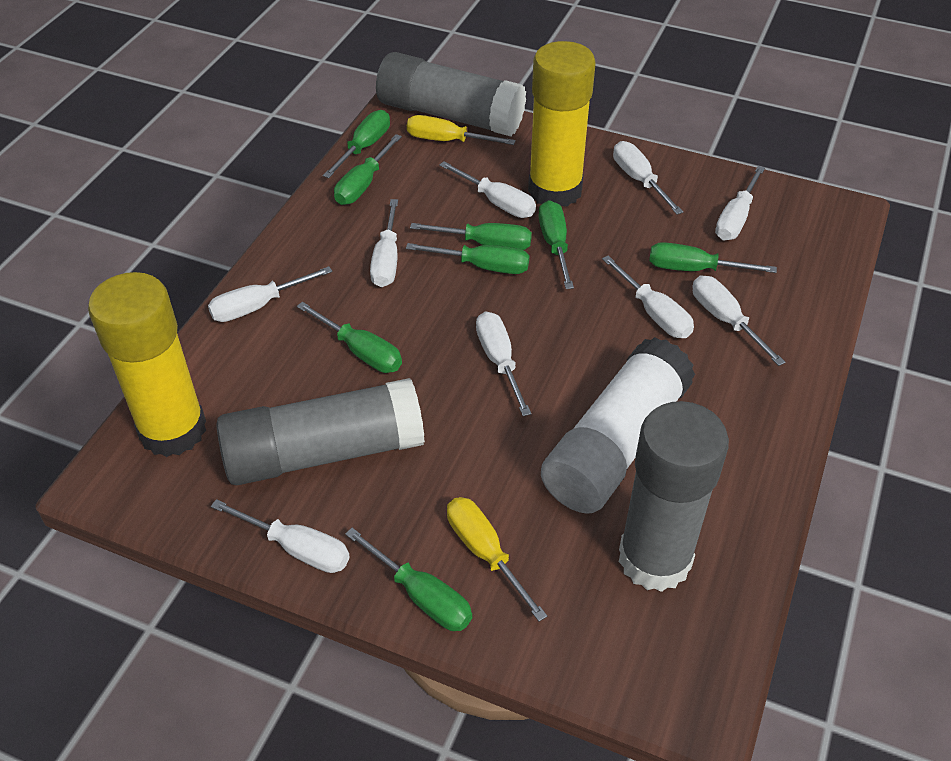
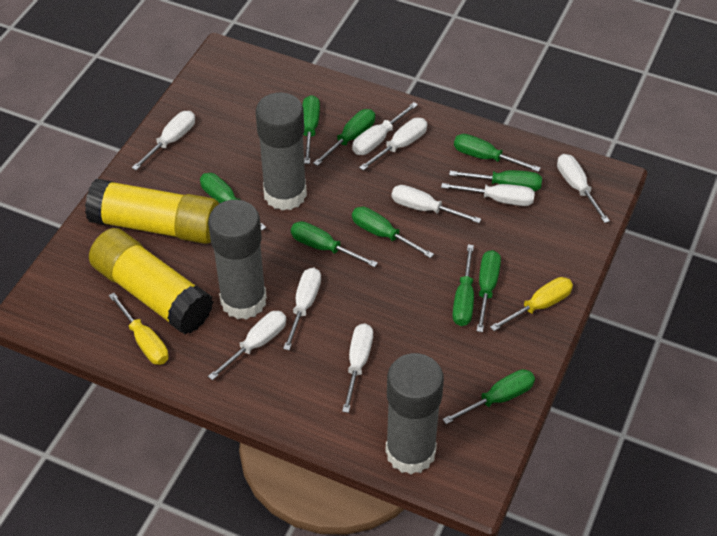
green screwdriver: 8 -> 10
white glue stick: 1 -> 0

